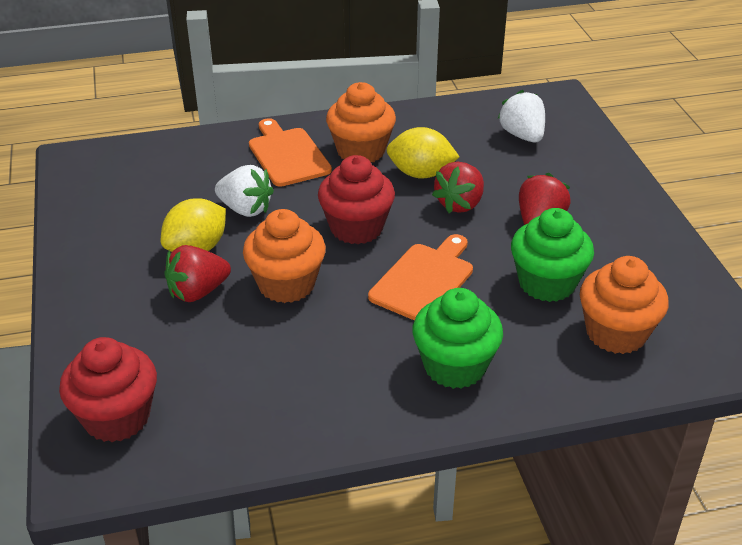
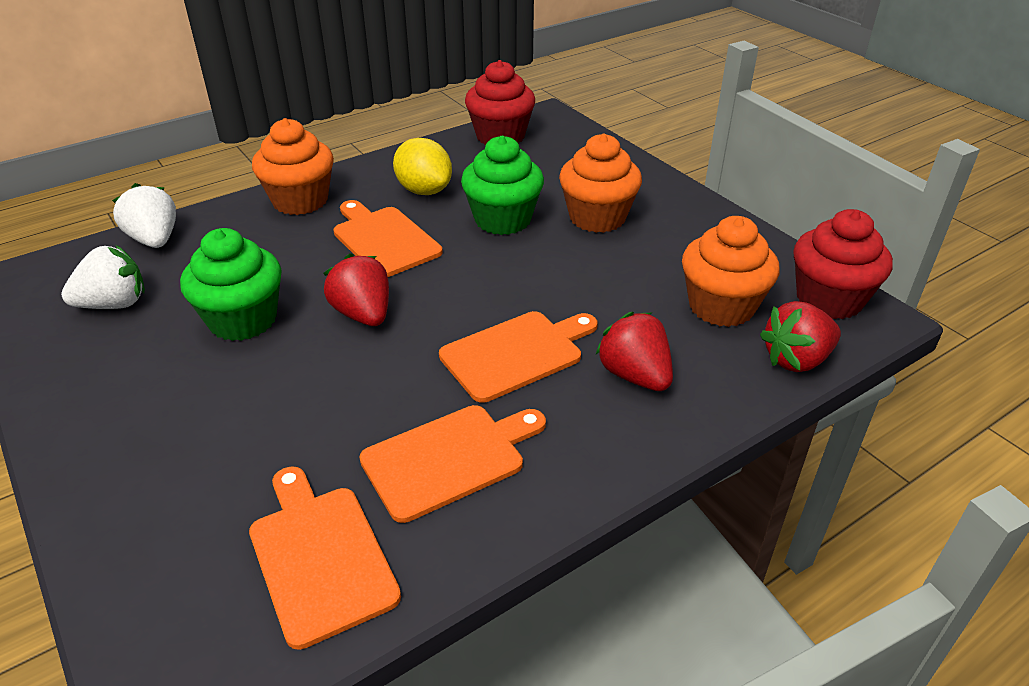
orange cutting board: 2 -> 4
yellow lemon: 2 -> 1

